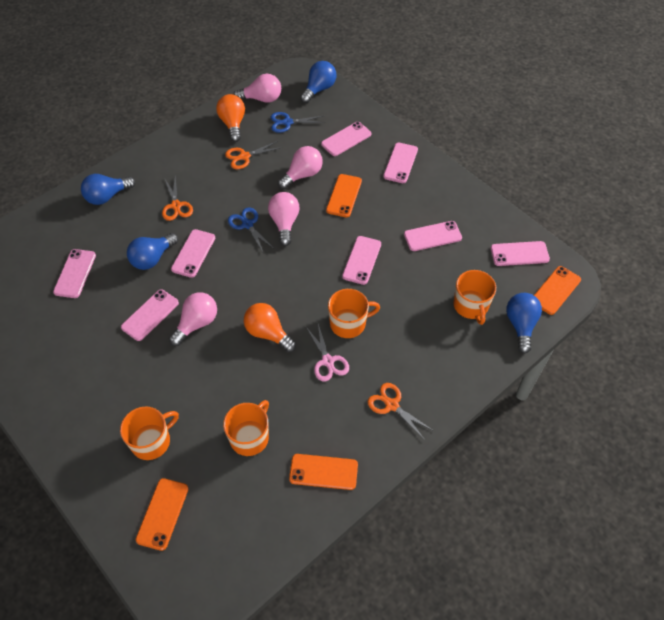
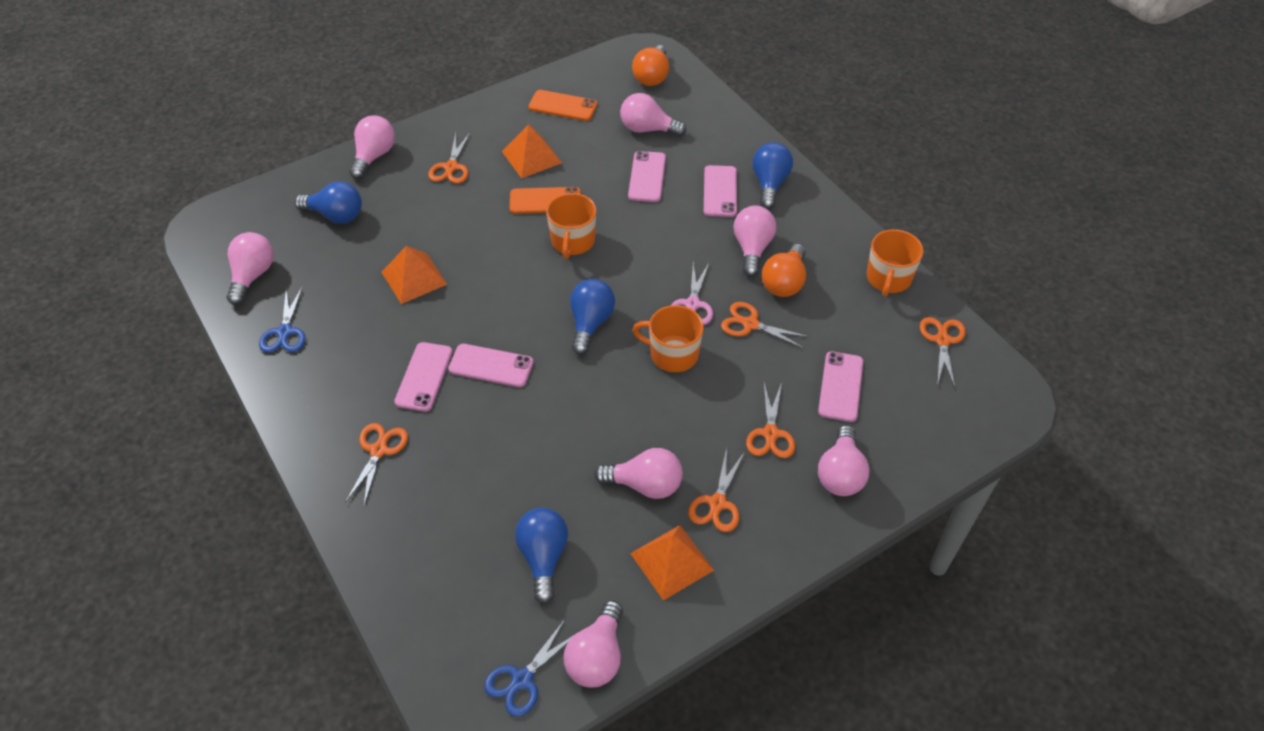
orange mug: 4 -> 3
orange phone: 4 -> 2
orange pyramid: 0 -> 3
orange scissors: 3 -> 6
pink light bulb: 4 -> 7
pink phone: 8 -> 5

